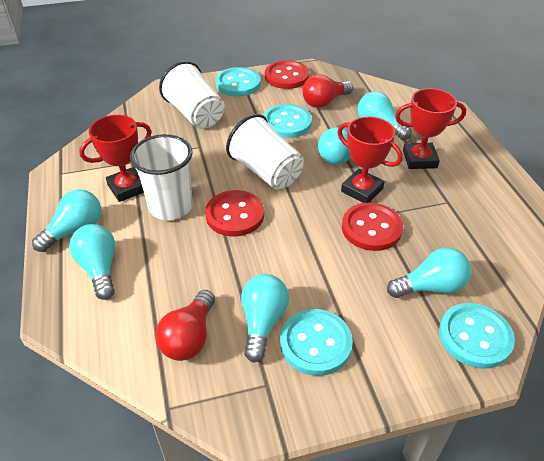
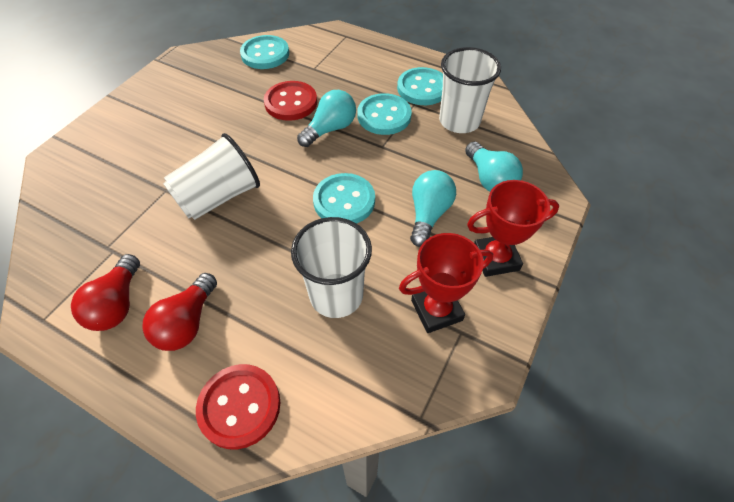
red button: 3 -> 2
red trophy: 3 -> 2
turquoise light bulb: 6 -> 3

